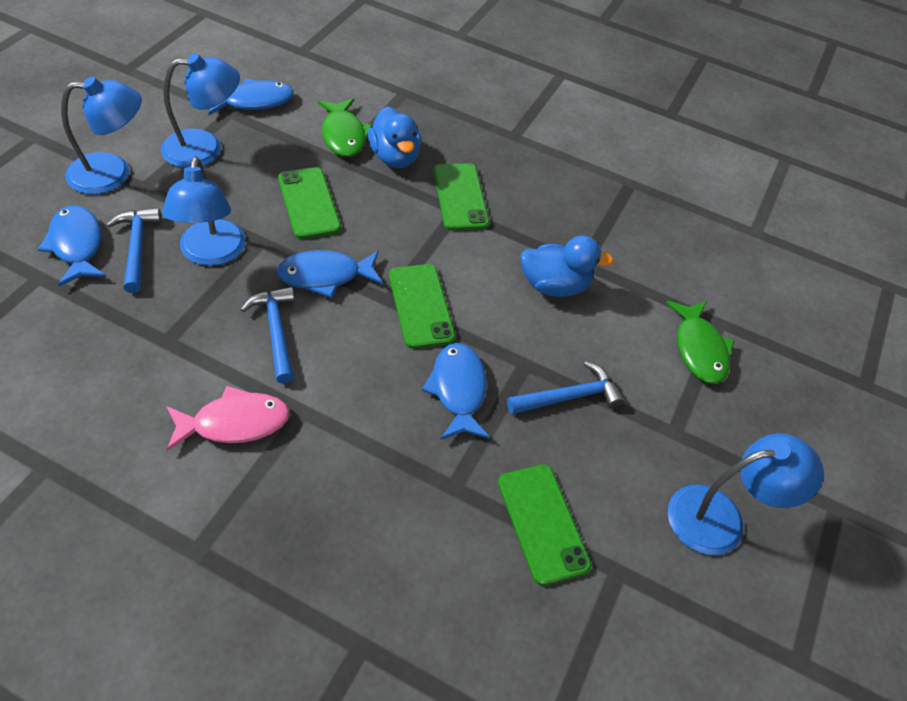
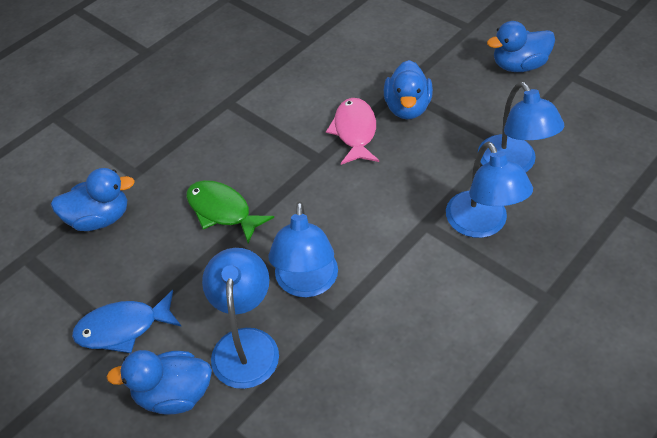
blue duck: 2 -> 4
blue fish: 4 -> 1
blue hammer: 3 -> 0
green fish: 2 -> 1
green phone: 4 -> 0

